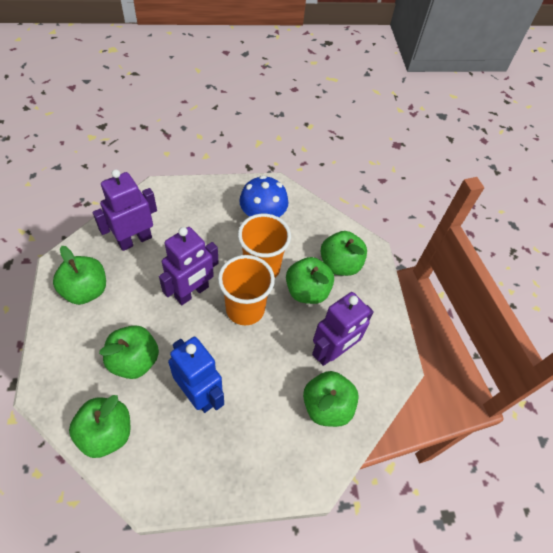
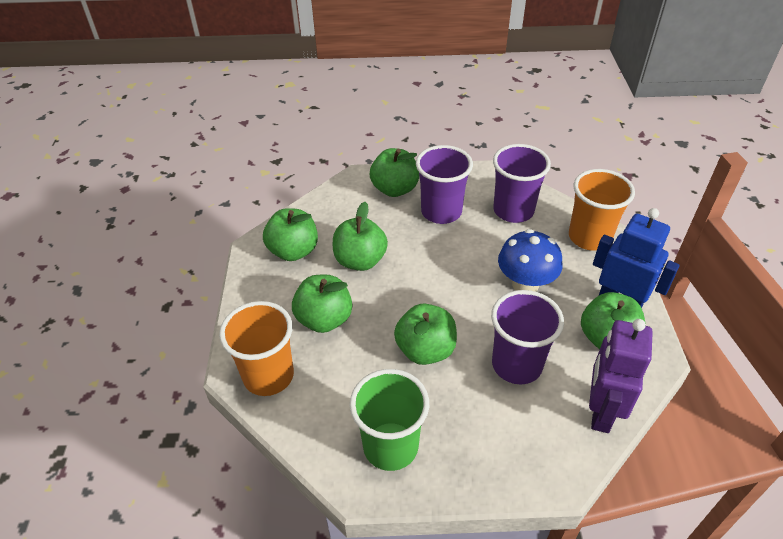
green cup: 0 -> 1
purple cup: 0 -> 3
purple robot: 3 -> 1

